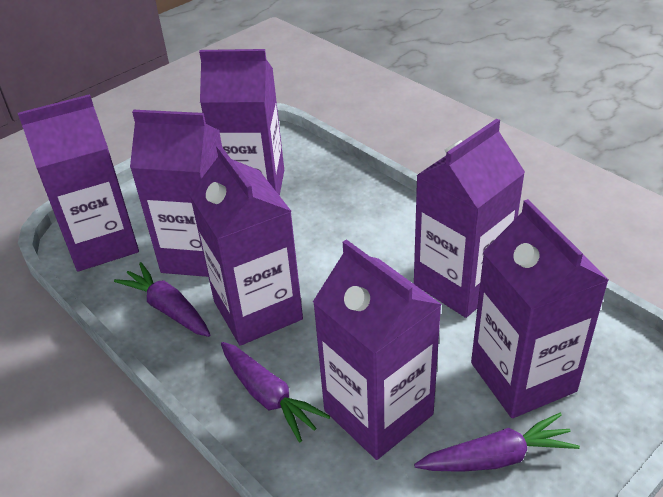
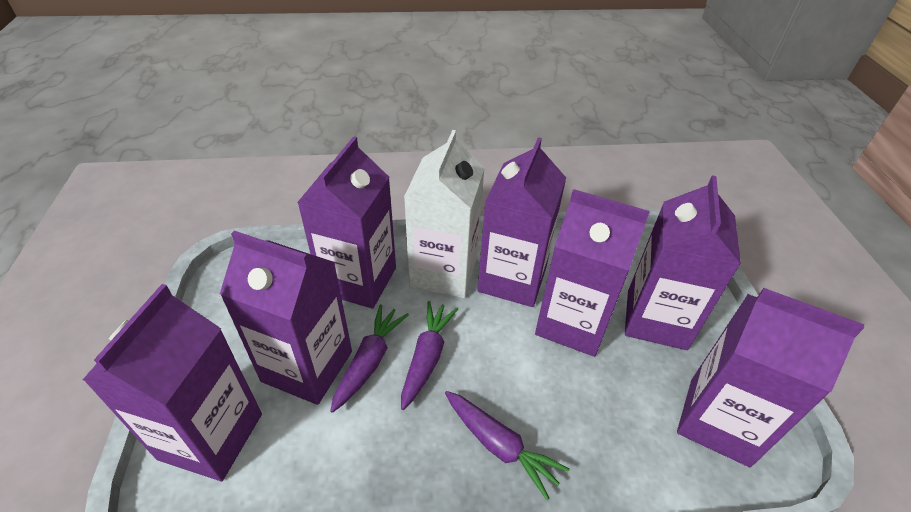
white carton: 0 -> 1

